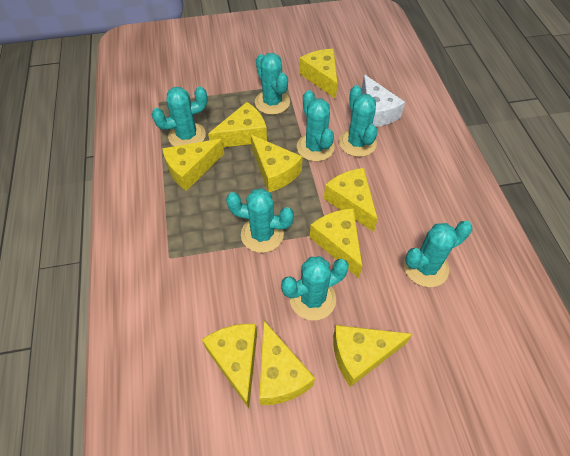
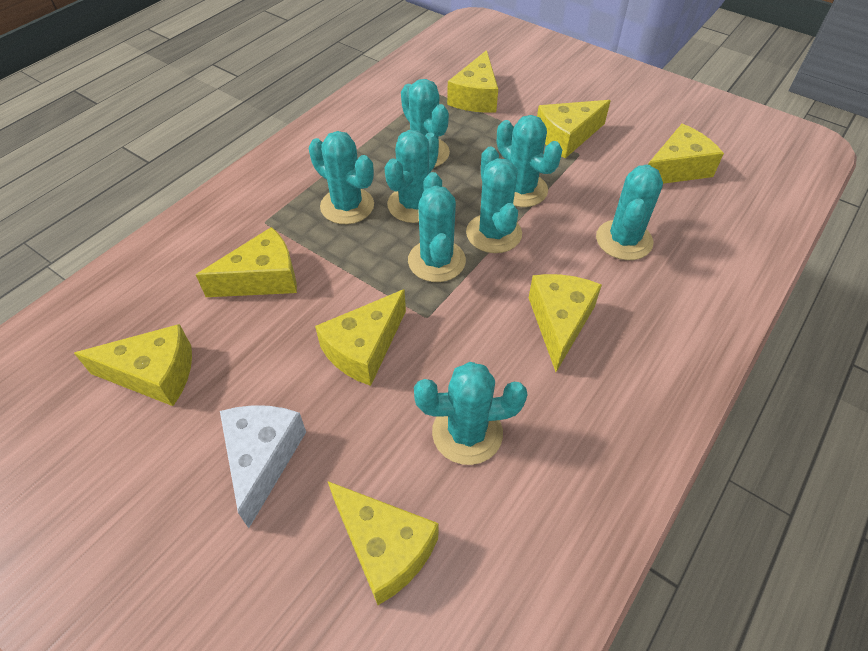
turquoise cactus: 7 -> 8
yellow cheese: 9 -> 8

